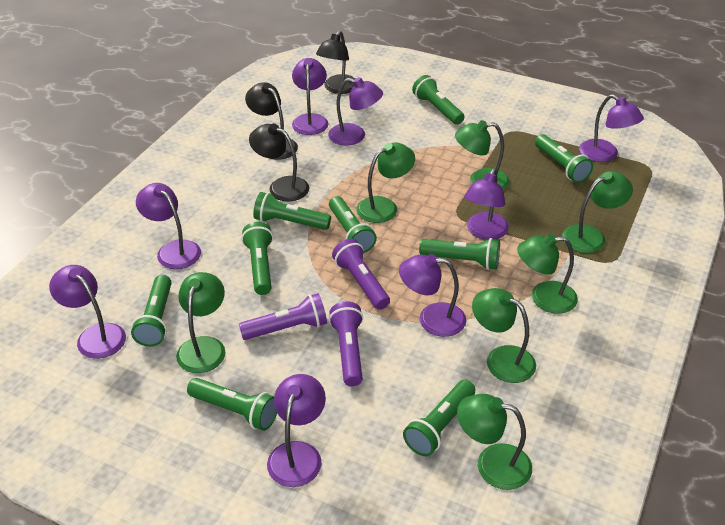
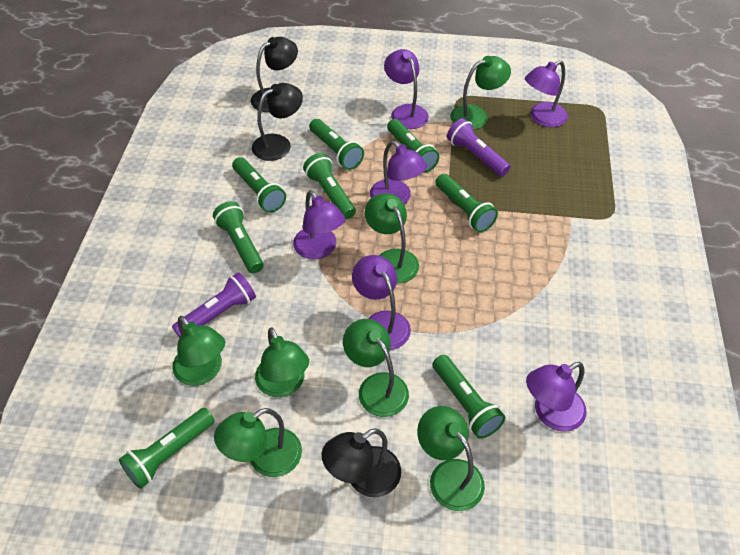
green flashlight: 9 -> 8
purple flashlight: 3 -> 2
purple lamp: 8 -> 6

